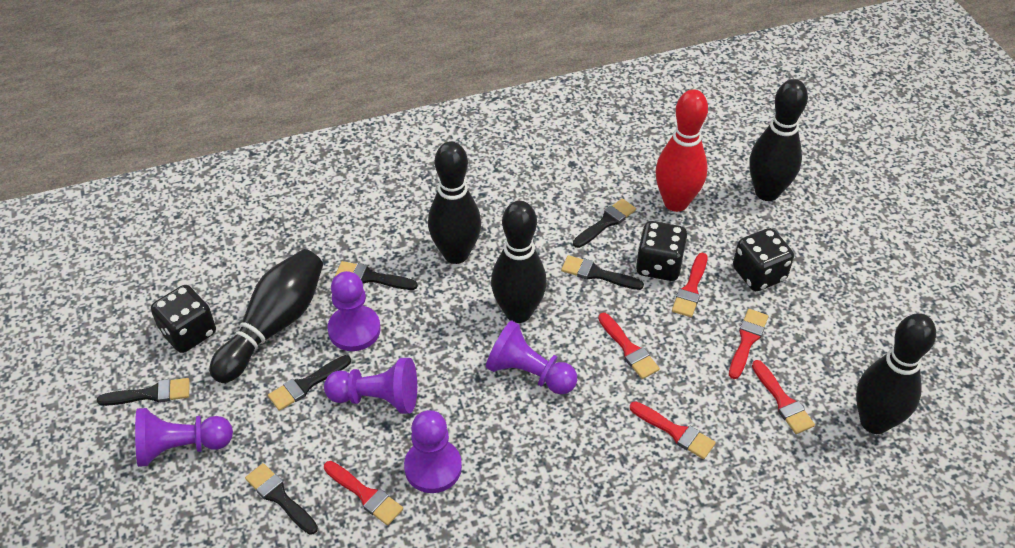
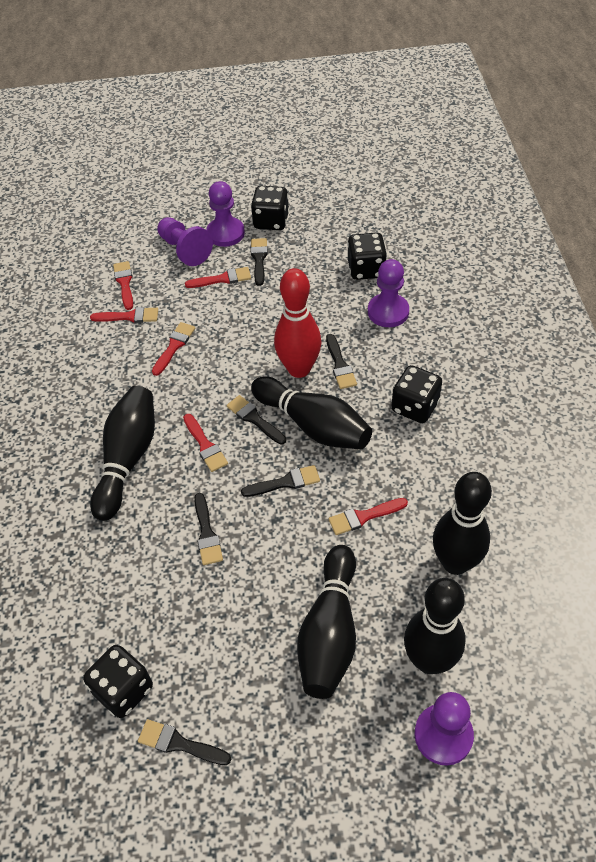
black dice: 3 -> 4
purple pawn: 5 -> 4

